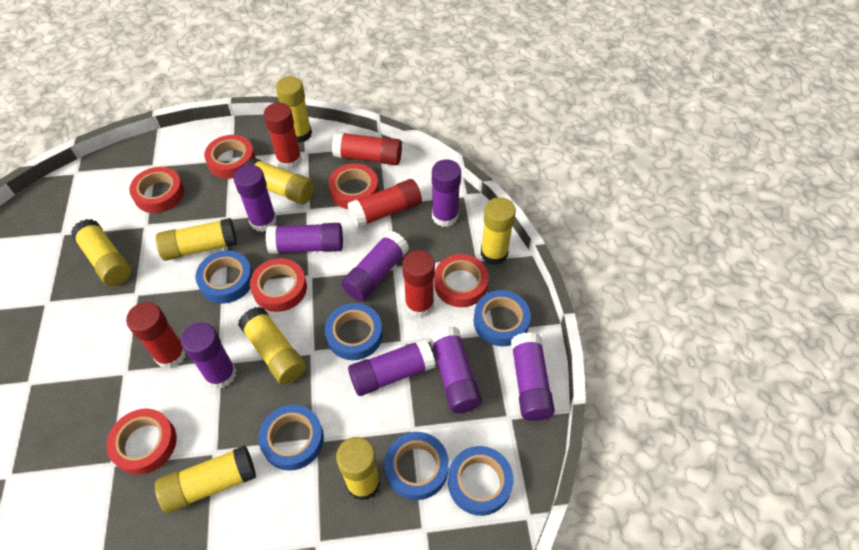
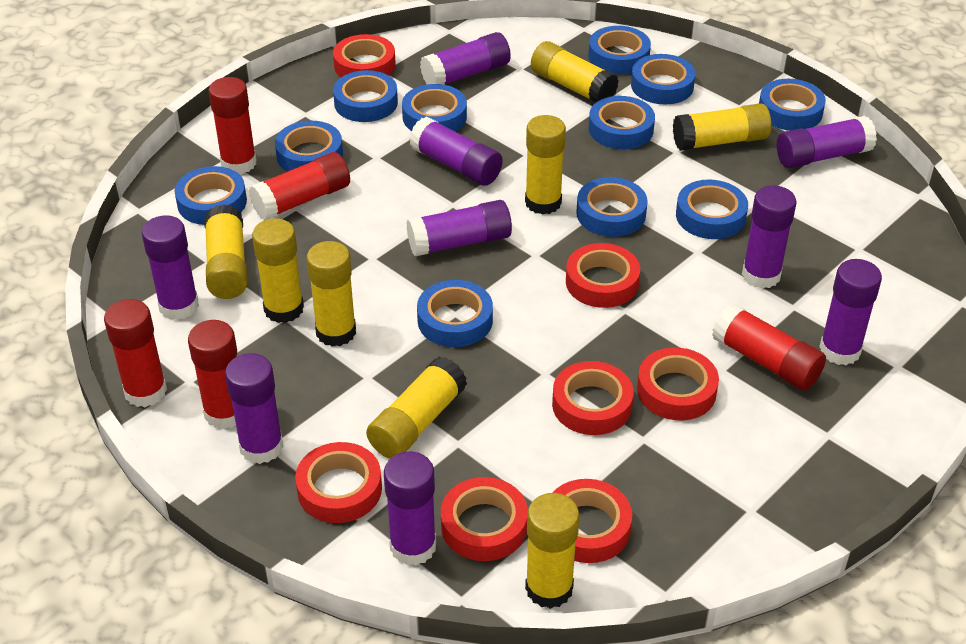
blue tape: 6 -> 11
purple glue stick: 8 -> 9
red tape: 6 -> 7

